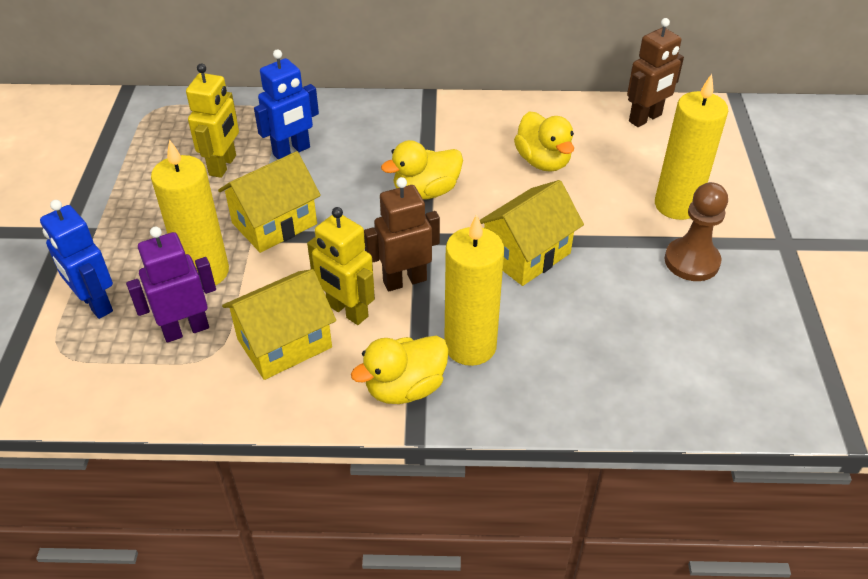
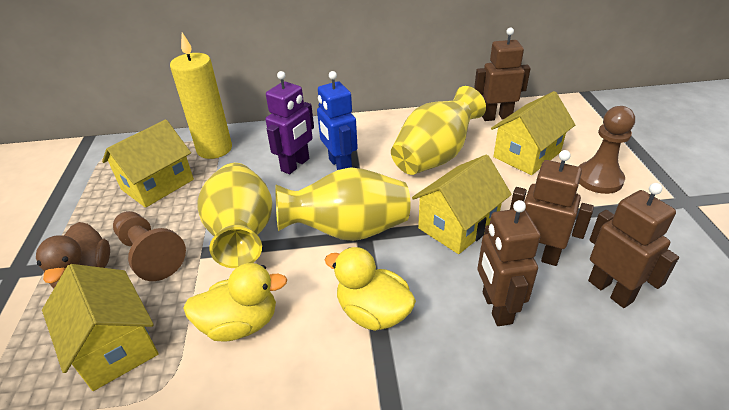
blue robot: 2 -> 1
brown duck: 0 -> 1
brown pawn: 1 -> 2
brown robot: 2 -> 4
yellow candle: 3 -> 1
yellow duck: 3 -> 2
yellow house: 3 -> 4
yellow robot: 2 -> 0
yellow vase: 0 -> 3

